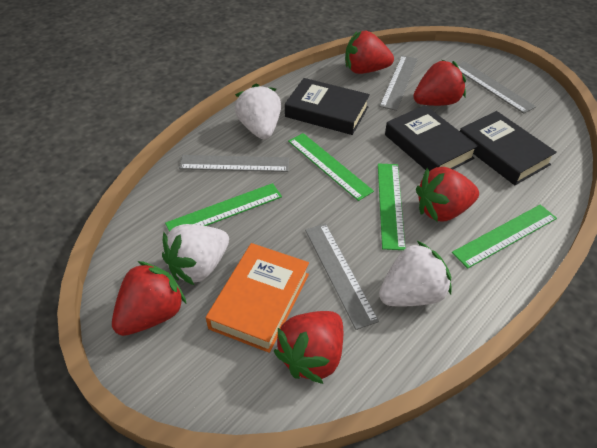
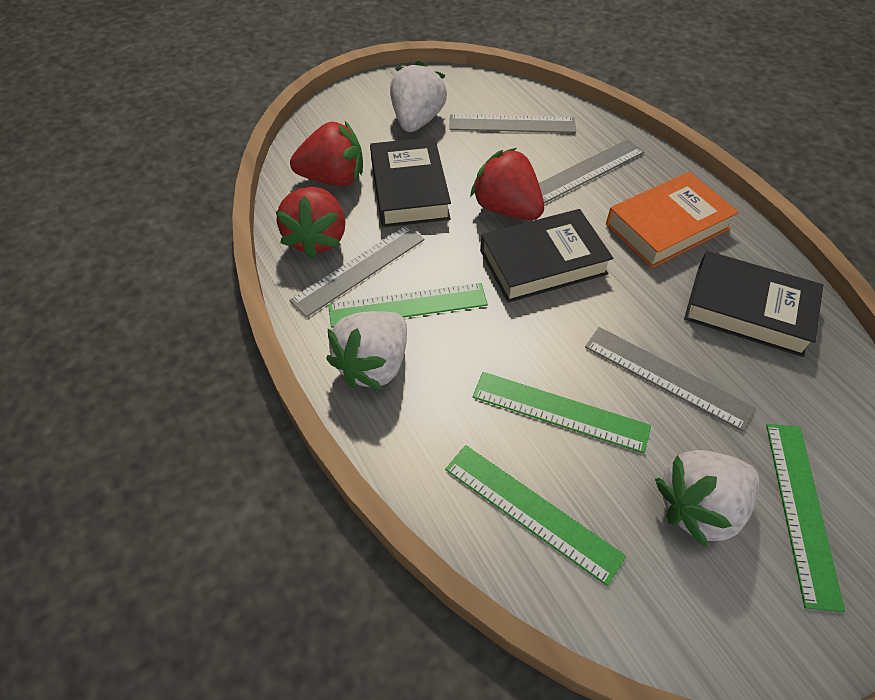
red strawberry: 5 -> 3

